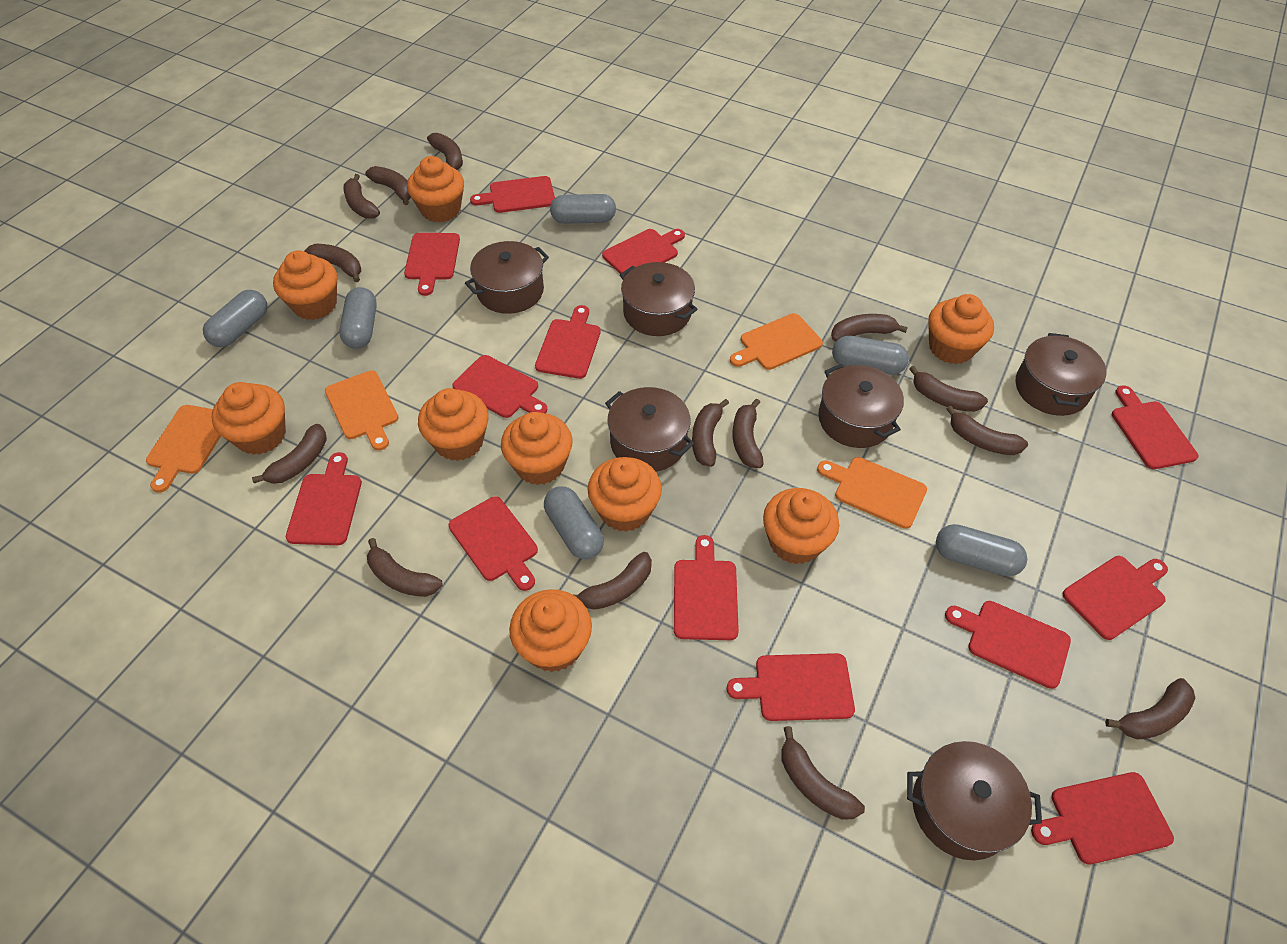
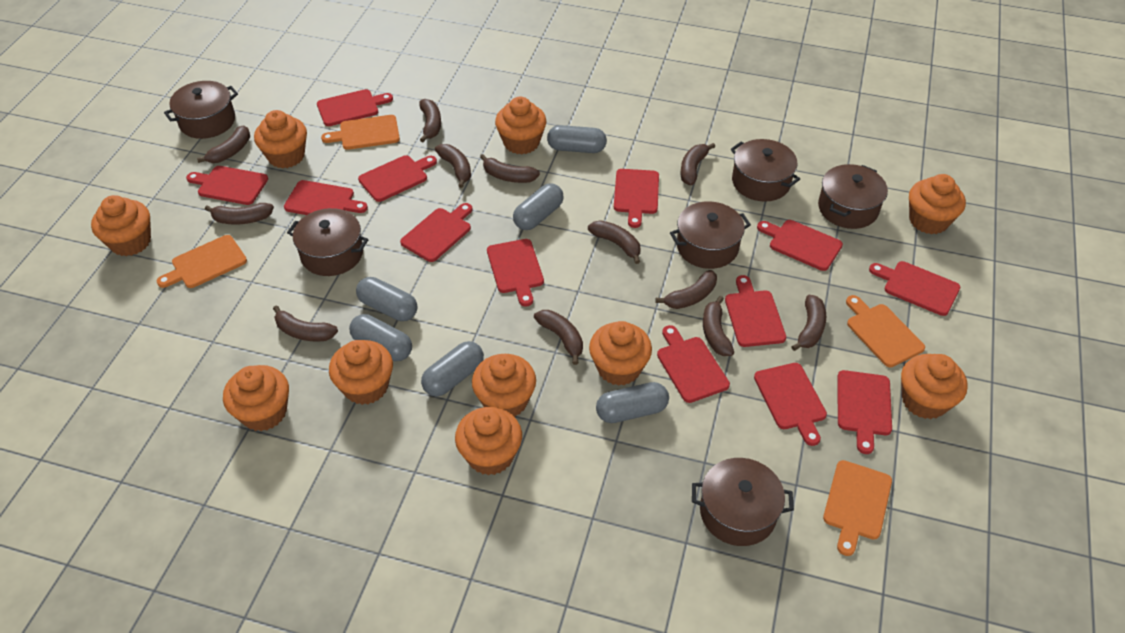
brown banana: 14 -> 12
orange cupcake: 9 -> 10

